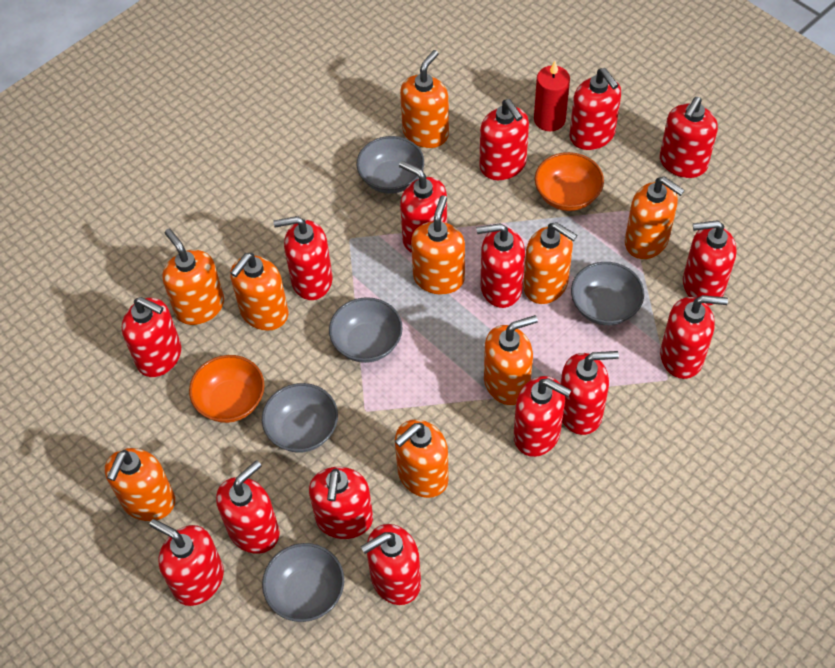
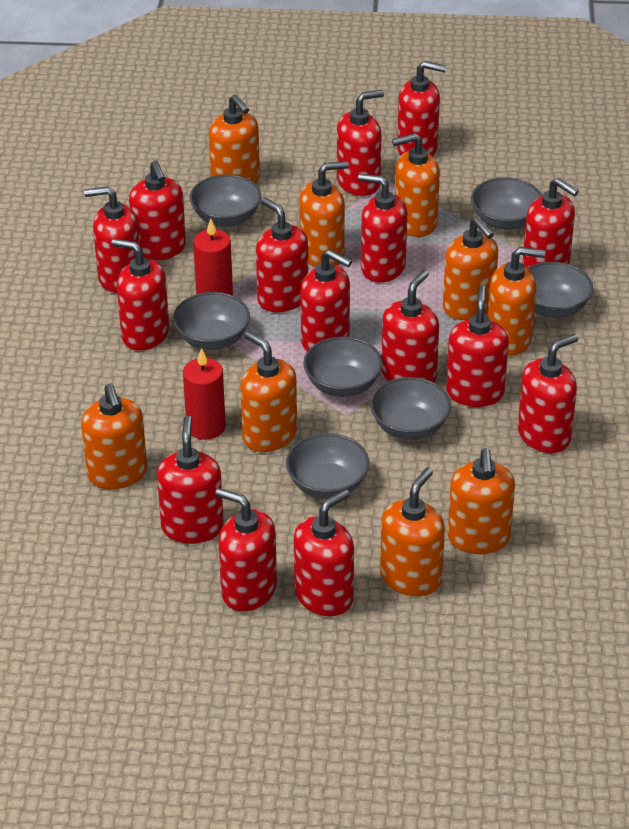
grey bowl: 5 -> 7
orange bowl: 2 -> 0
red candle: 1 -> 2

